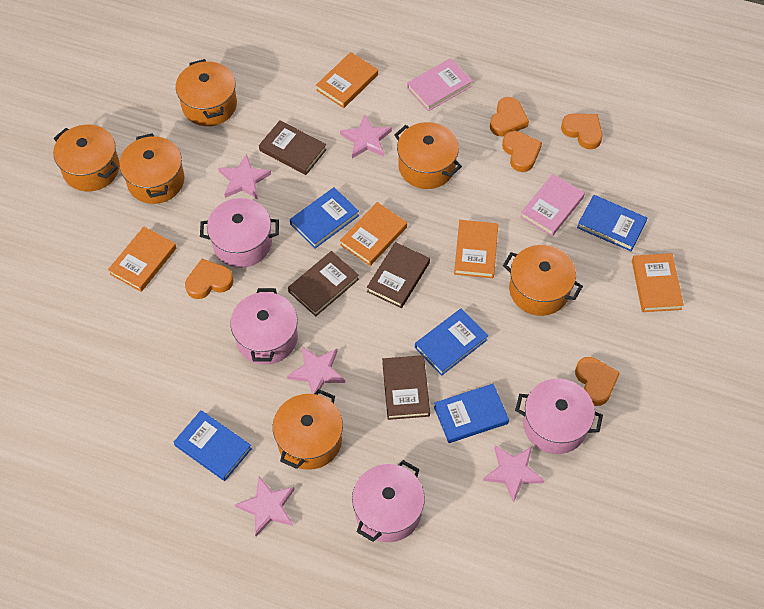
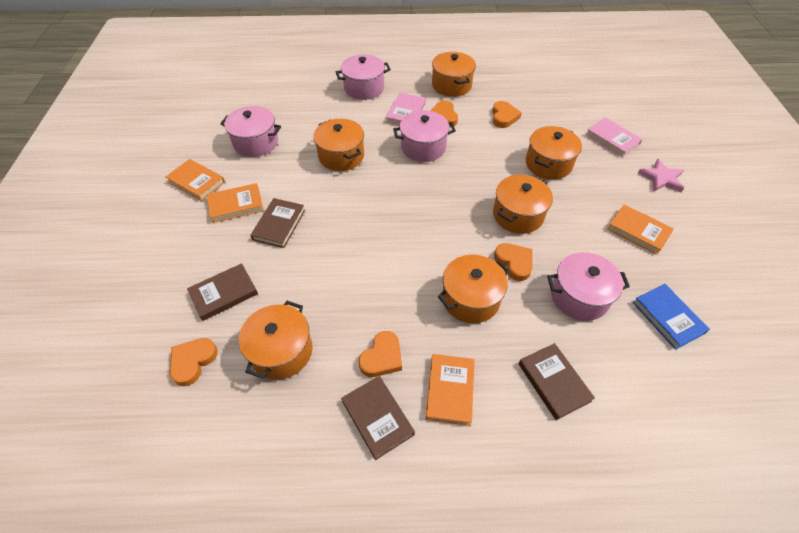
blue book: 5 -> 1
orange book: 5 -> 4
pink star: 5 -> 1

